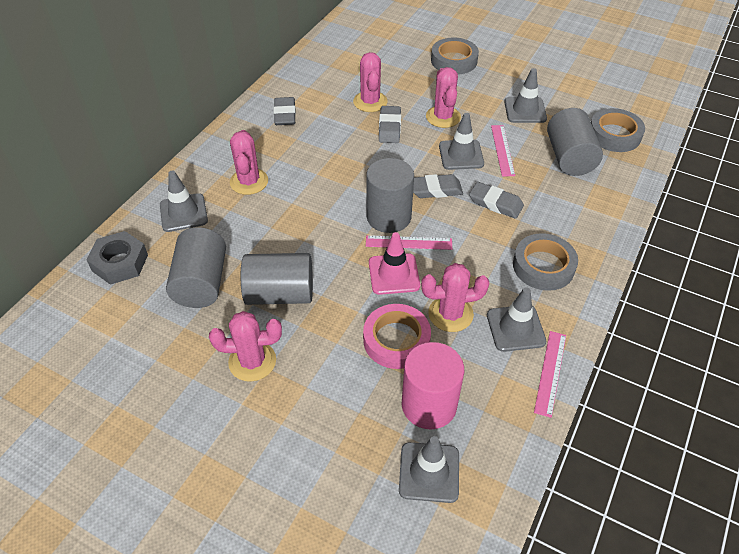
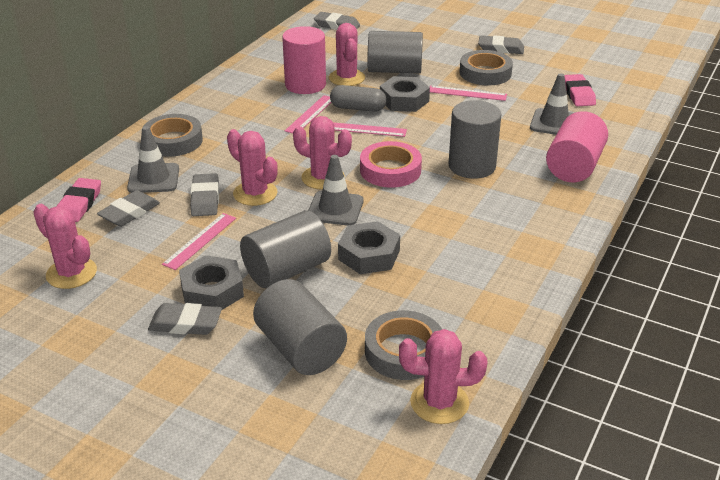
grey capsule: 0 -> 1
grey eraser: 4 -> 5
grey nut: 1 -> 3
grey traffic cone: 5 -> 3
pink cylinder: 1 -> 2
pink eraser: 0 -> 2
pink ruler: 3 -> 4
pink traffic cone: 1 -> 0

